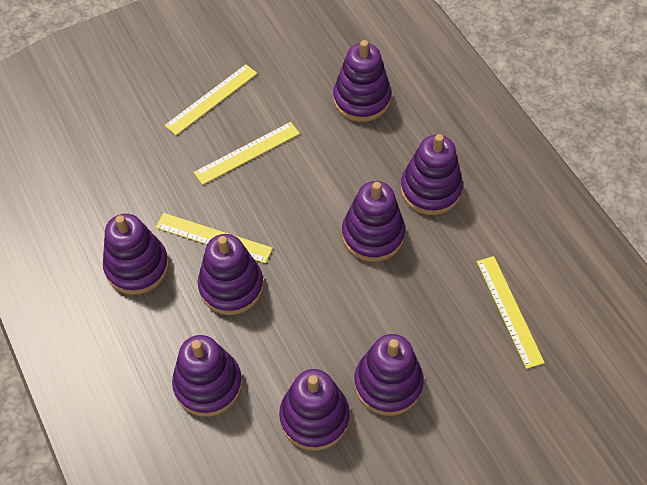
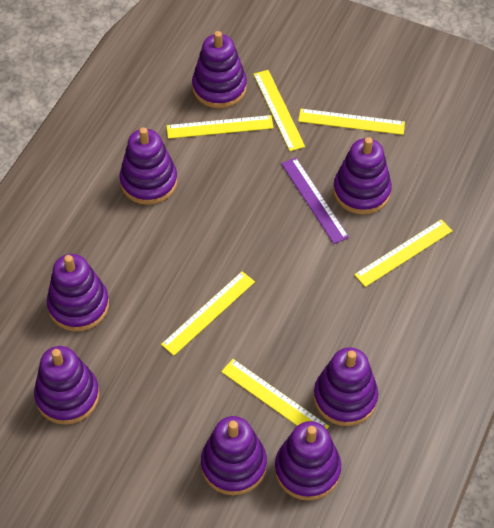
purple ruler: 0 -> 1
yellow ruler: 4 -> 6

